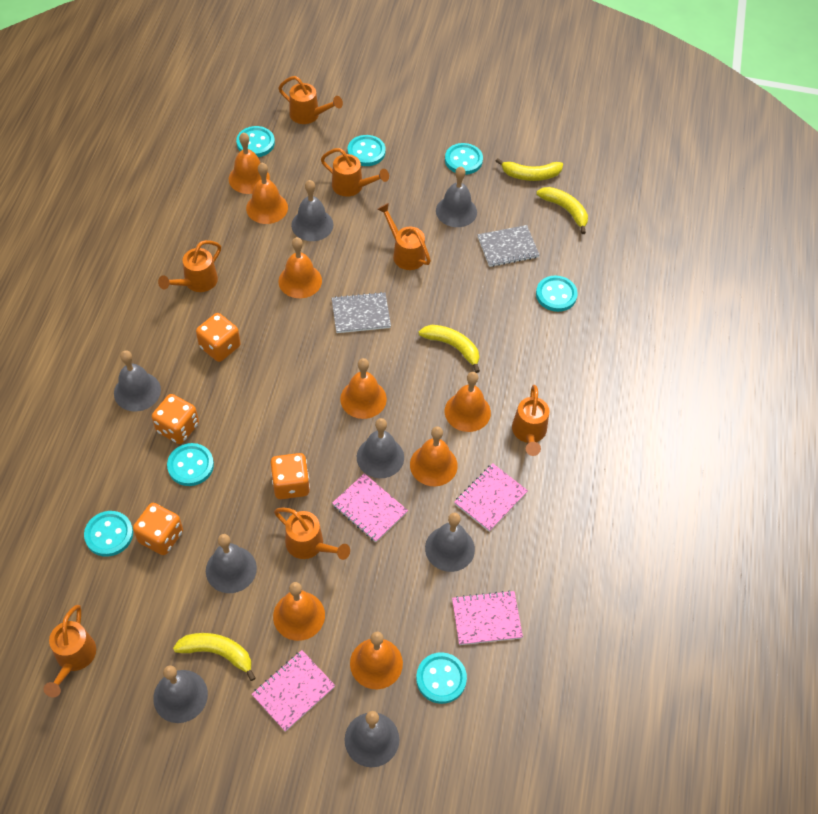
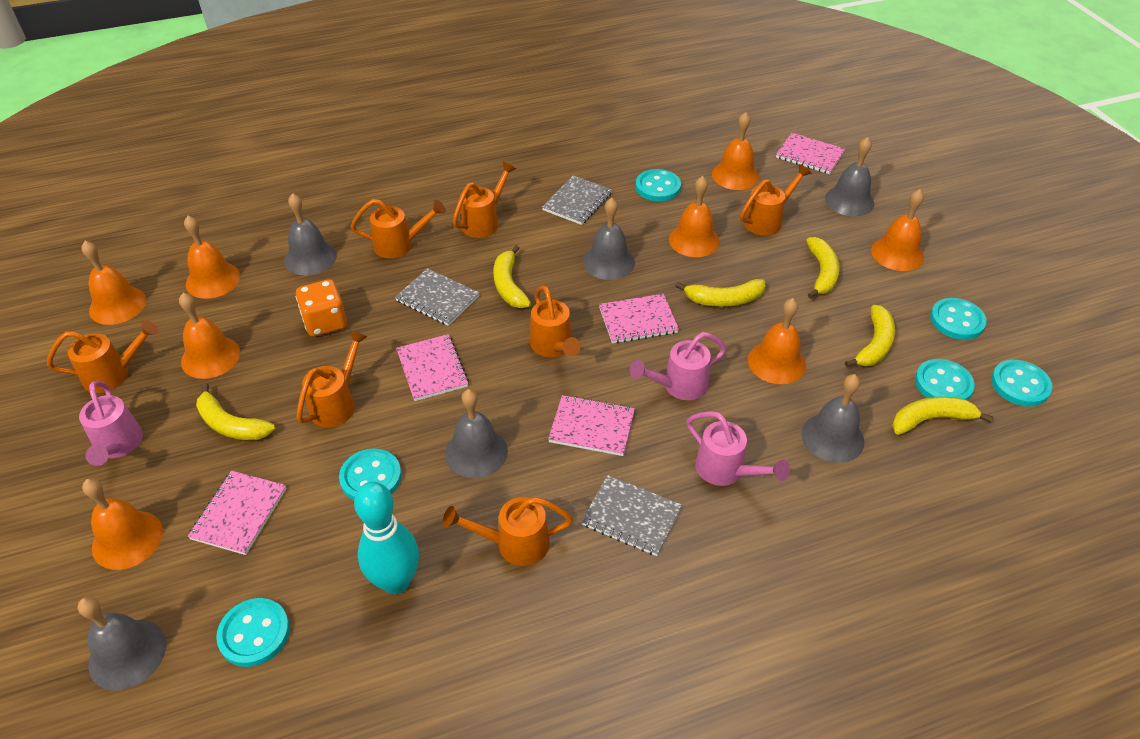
grey bell: 8 -> 6
grey notebook: 2 -> 3
orange dice: 4 -> 1
pink notebook: 4 -> 5
pink watering can: 0 -> 3
turquoise bowling pin: 0 -> 1
turquoise button: 7 -> 6
yellow banana: 4 -> 6

